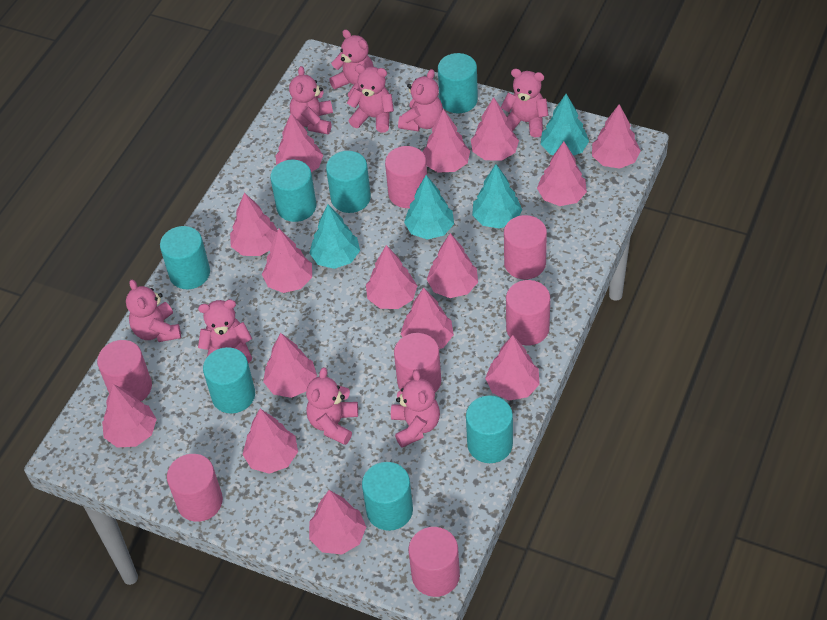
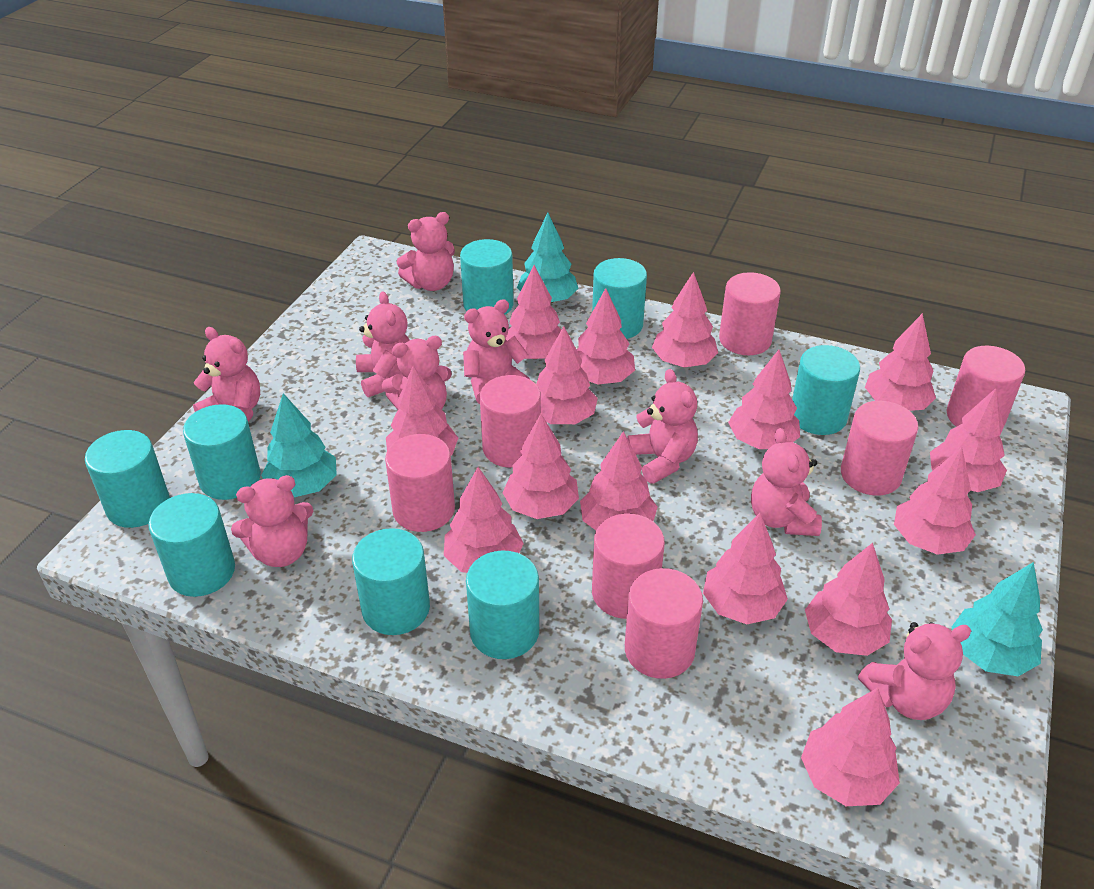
turquoise cylinder: 7 -> 8
turquoise tree: 4 -> 3

